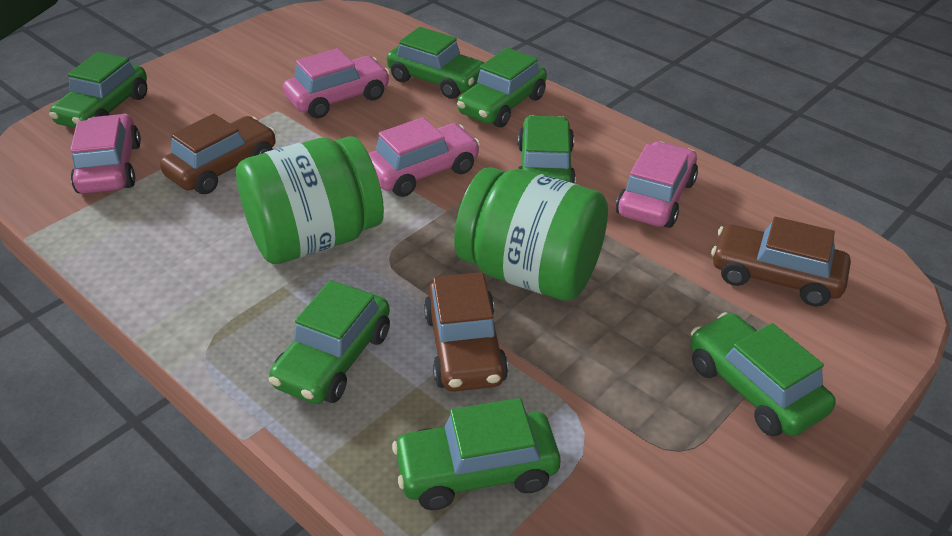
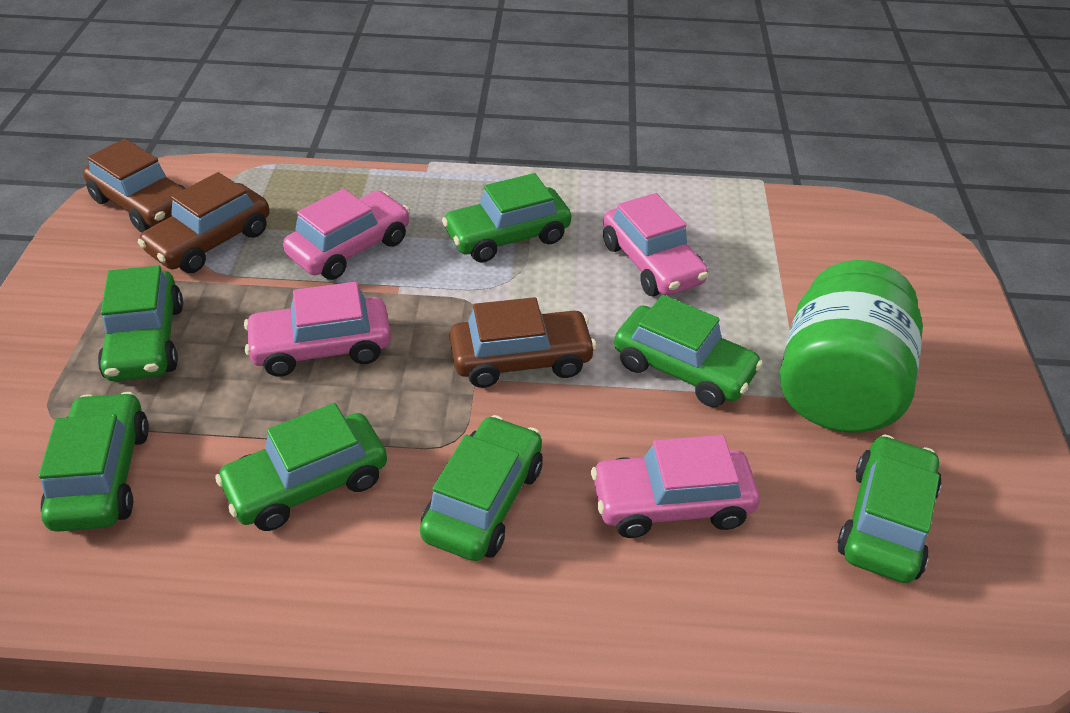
green jar: 2 -> 1

